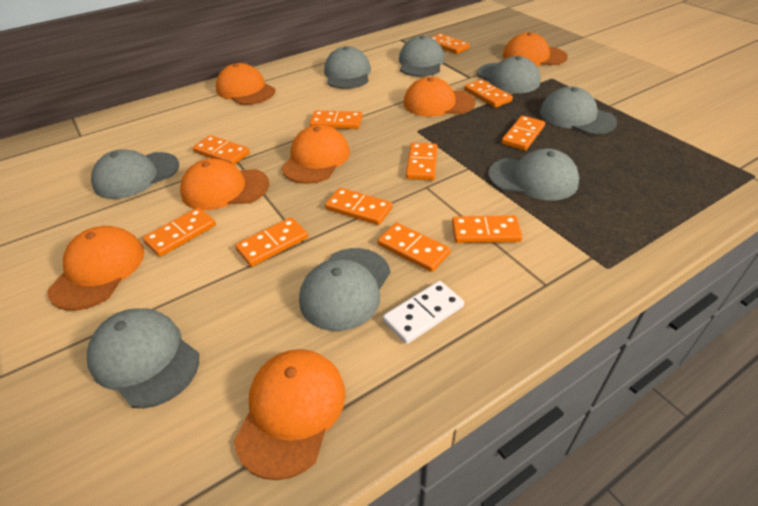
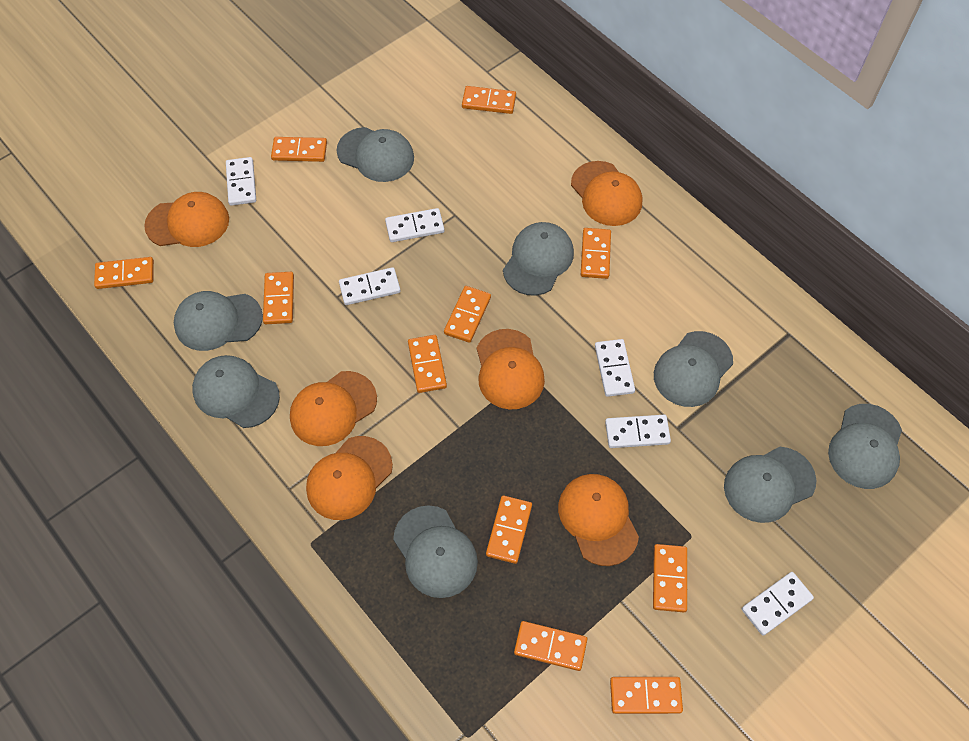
orange cap: 7 -> 6
white domino: 1 -> 6

